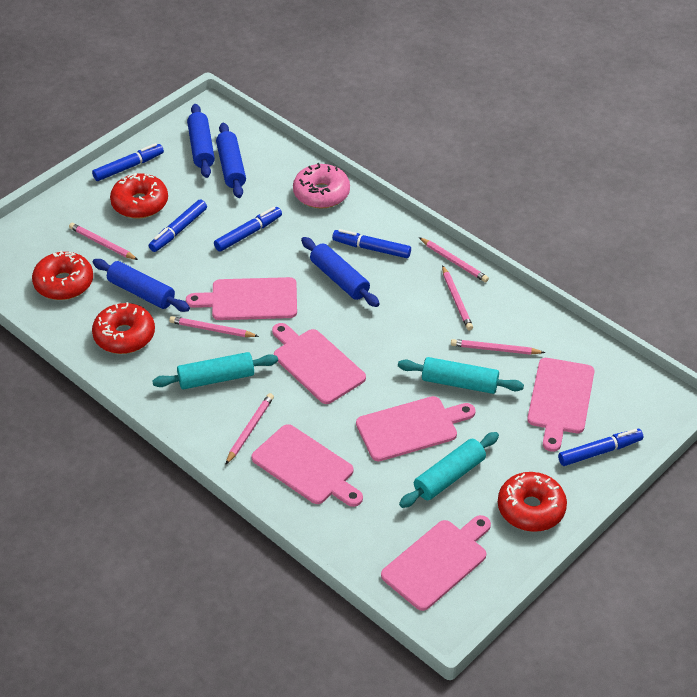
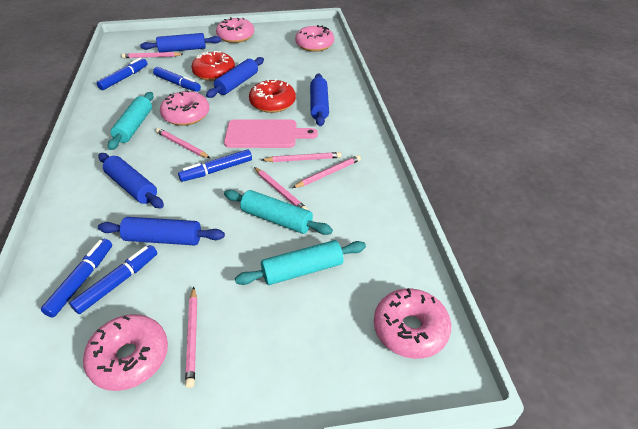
blue rolling pin: 4 -> 5
pink cutting board: 6 -> 1
pink donut: 1 -> 5
red donut: 4 -> 2

